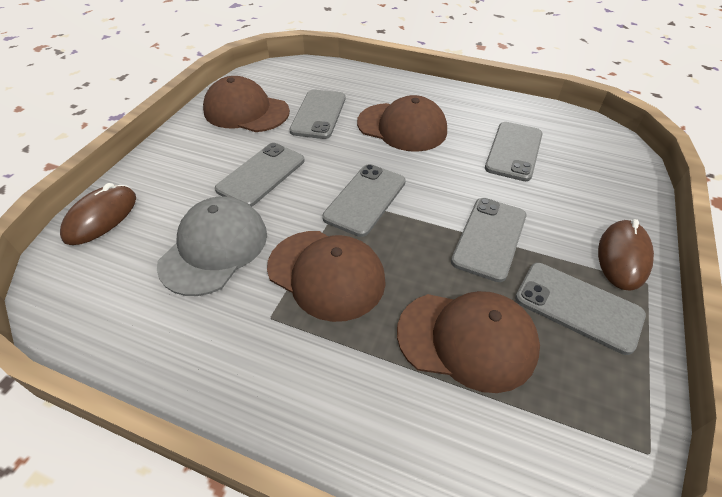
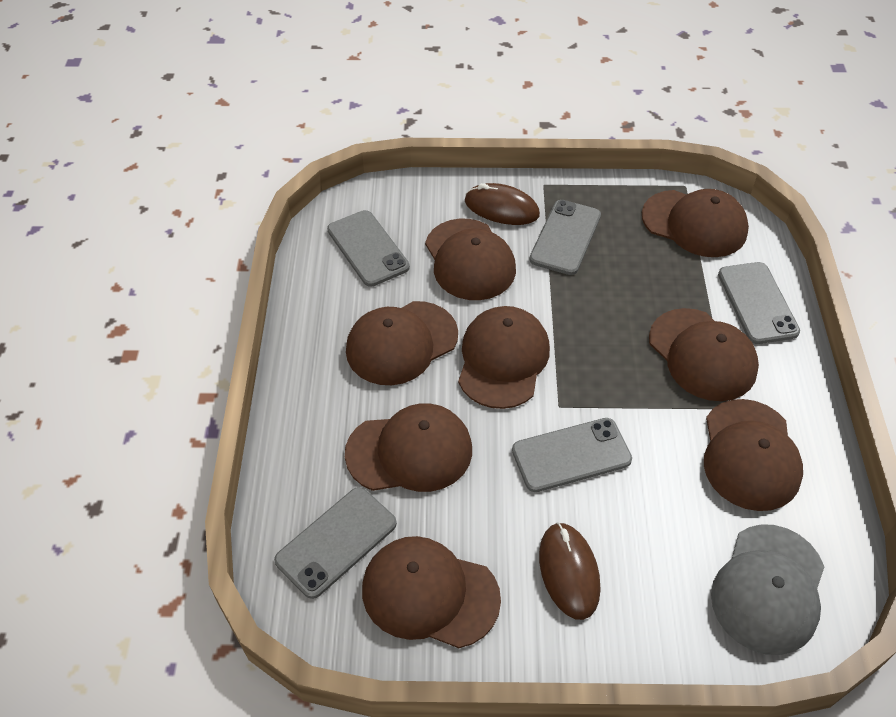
brown cap: 4 -> 8
grey phone: 6 -> 5

